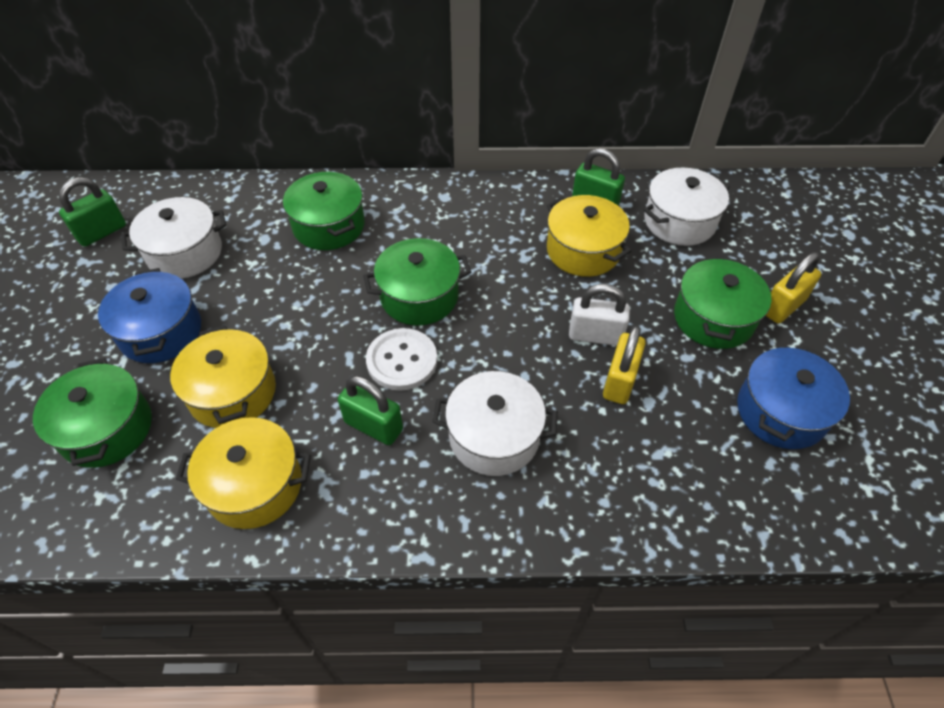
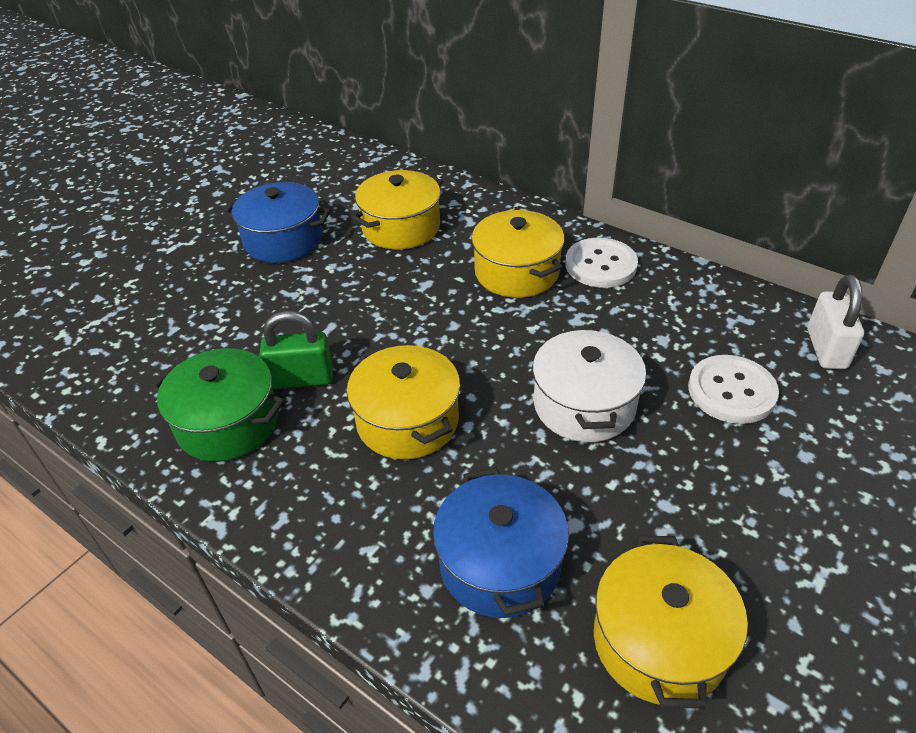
green padlock: 3 -> 1
green pot: 4 -> 1
white button: 1 -> 2
white pot: 3 -> 1
yellow padlock: 2 -> 0
yellow pot: 3 -> 4

